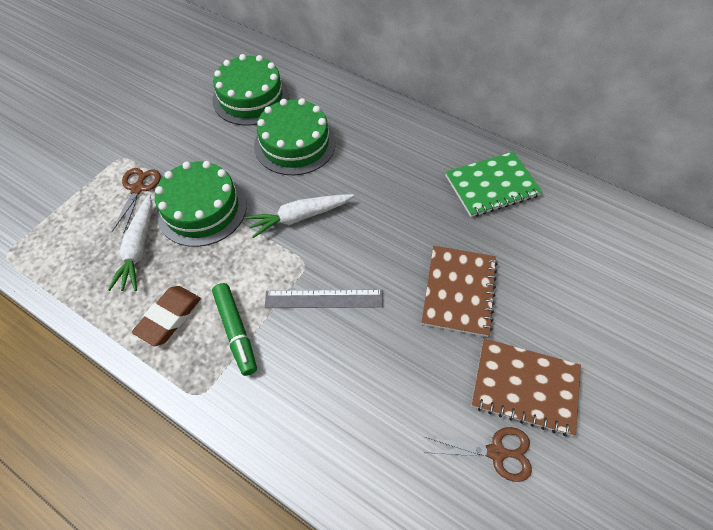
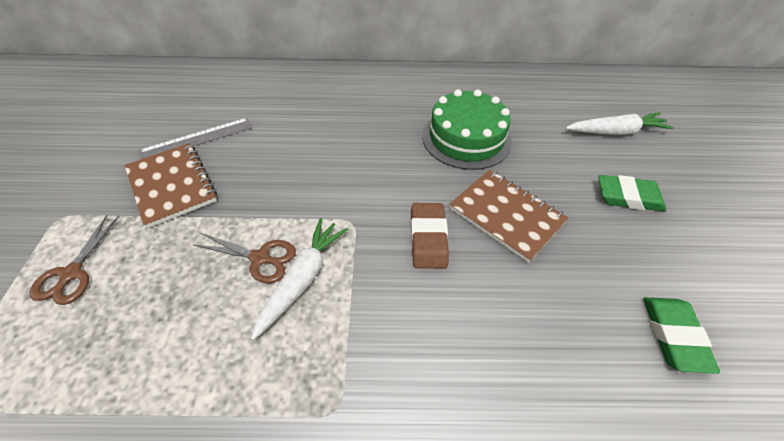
green cake: 3 -> 1
green eraser: 0 -> 2
green marker: 1 -> 0
green notebook: 1 -> 0

